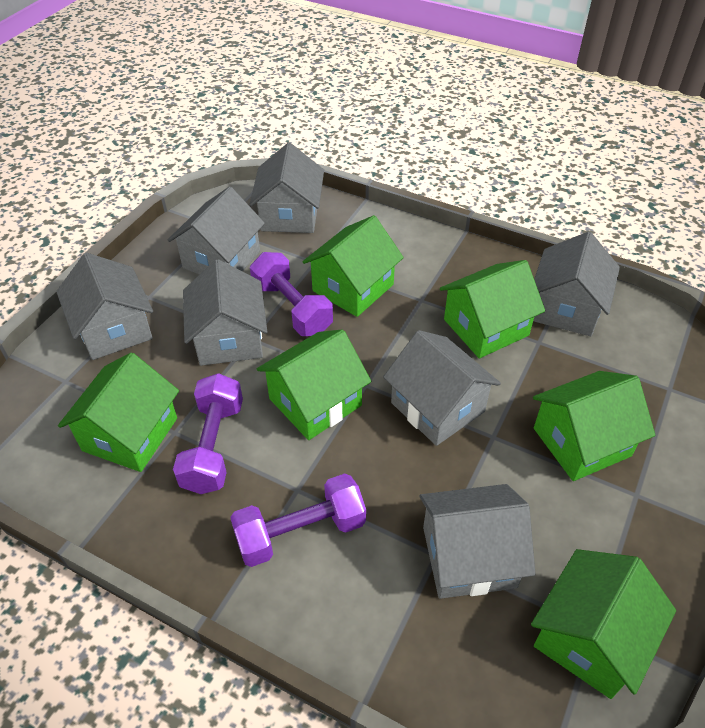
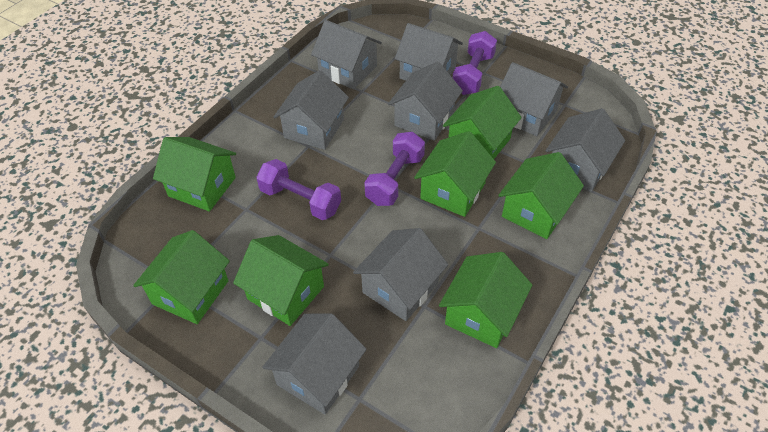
green house: 6 -> 7
grey house: 7 -> 8

